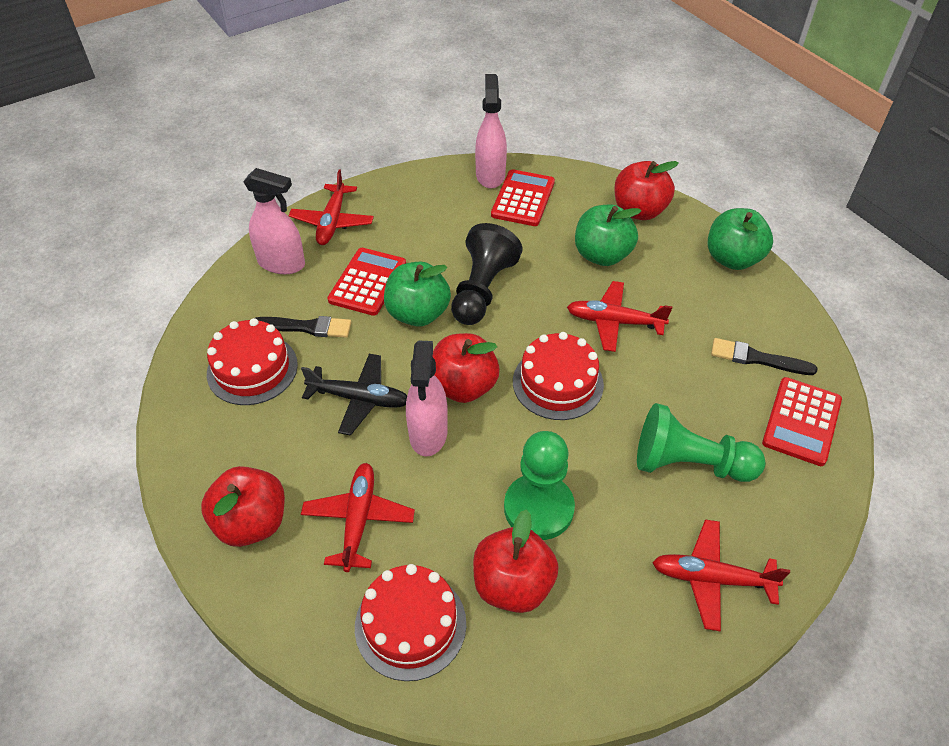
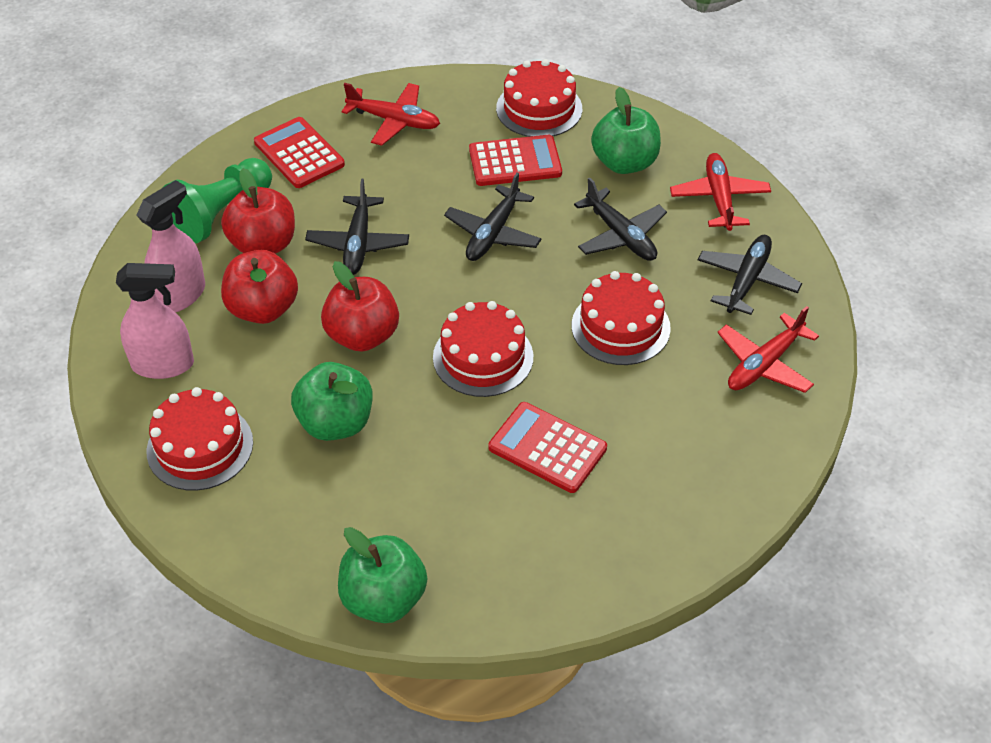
black brush: 2 -> 0
black pawn: 1 -> 0
black plane: 1 -> 4
green pawn: 2 -> 1
pink spray bottle: 3 -> 2
red apple: 4 -> 3
red cake: 3 -> 4
red plane: 4 -> 3

